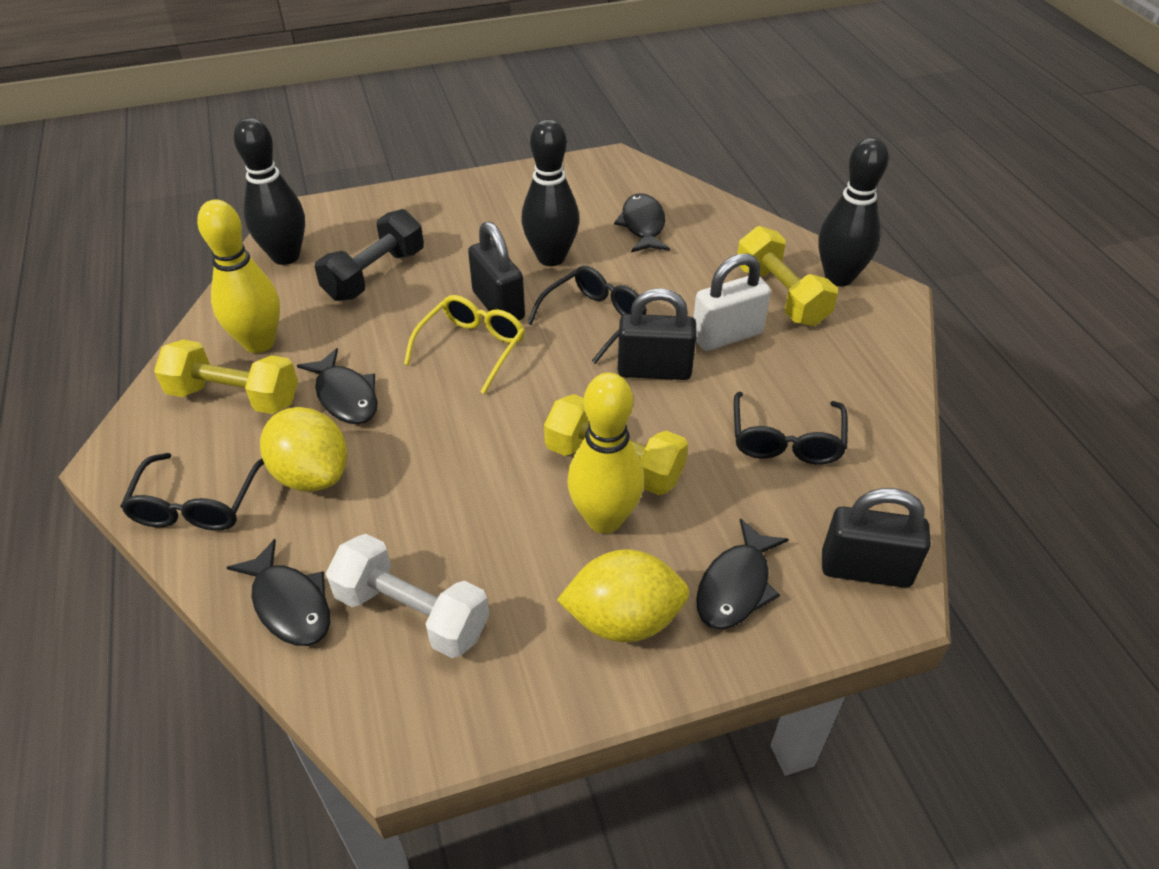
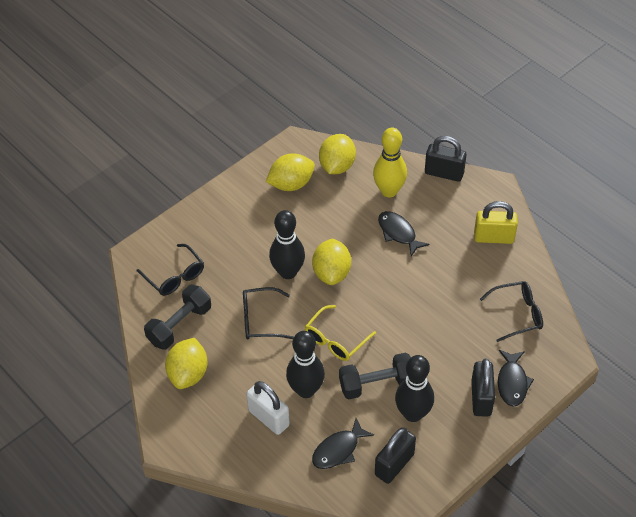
black dumbbell: 1 -> 2
black fish: 4 -> 3
white dumbbell: 1 -> 0
yellow bowling pin: 2 -> 1
yellow dumbbell: 3 -> 0
yellow lemon: 2 -> 4
yellow padlock: 0 -> 1

